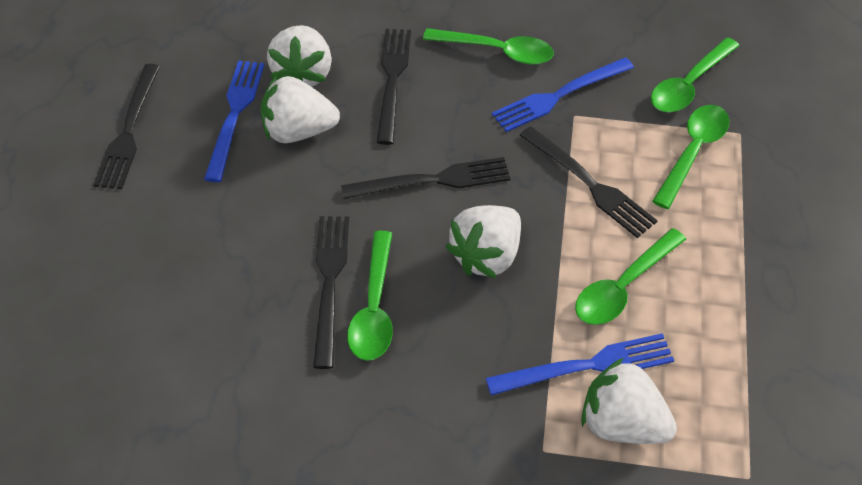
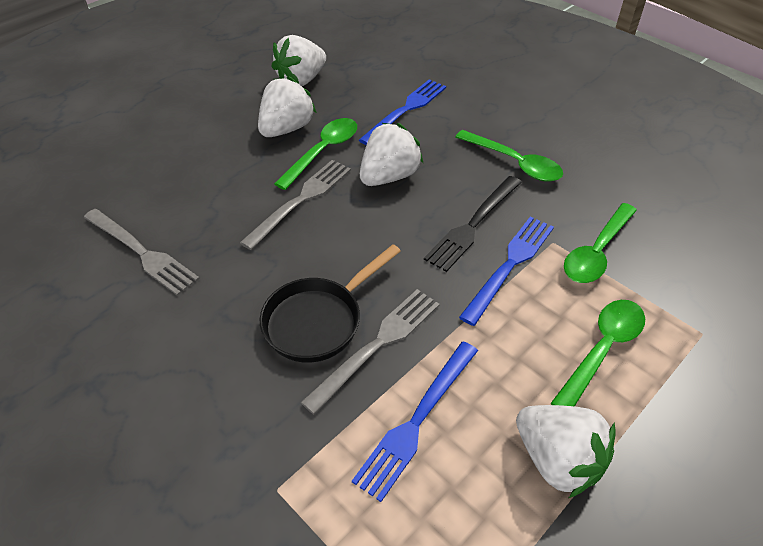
black fork: 5 -> 1
black pan: 0 -> 1
green spoon: 5 -> 4
grey fork: 0 -> 3

